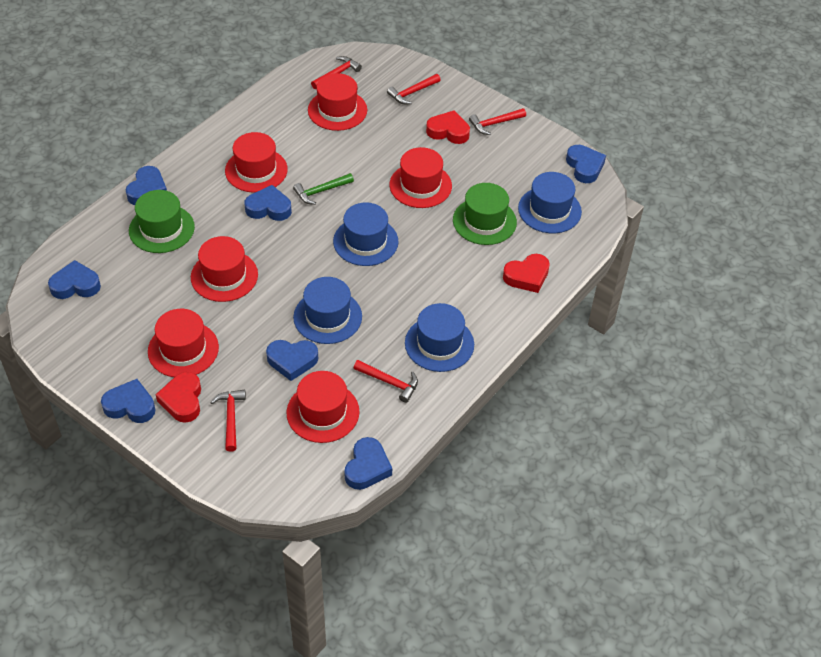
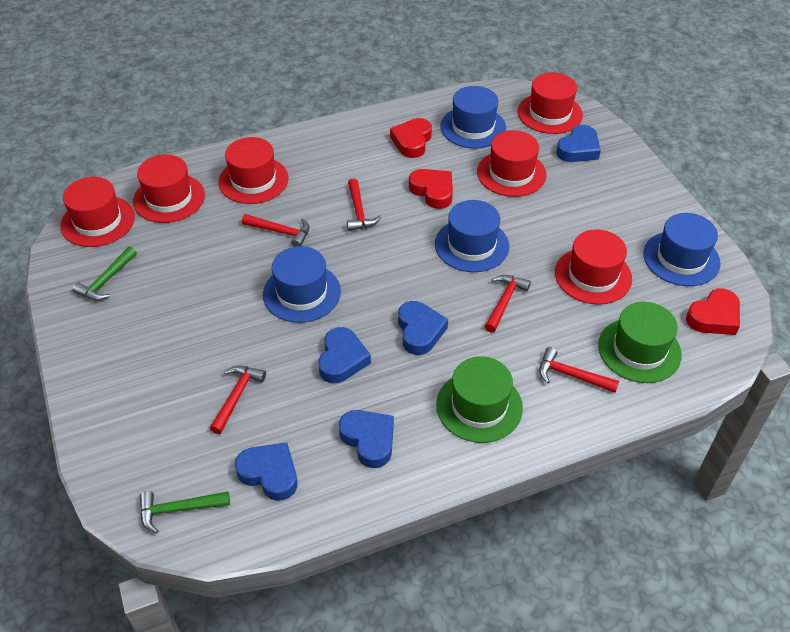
blue heart: 7 -> 5
green hammer: 1 -> 2

